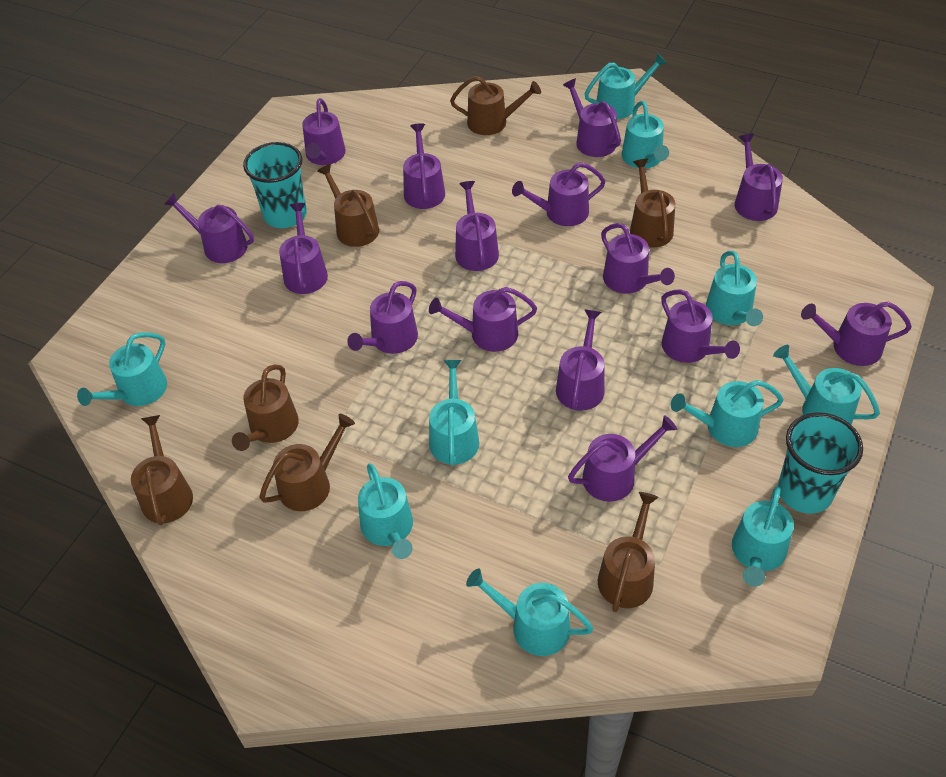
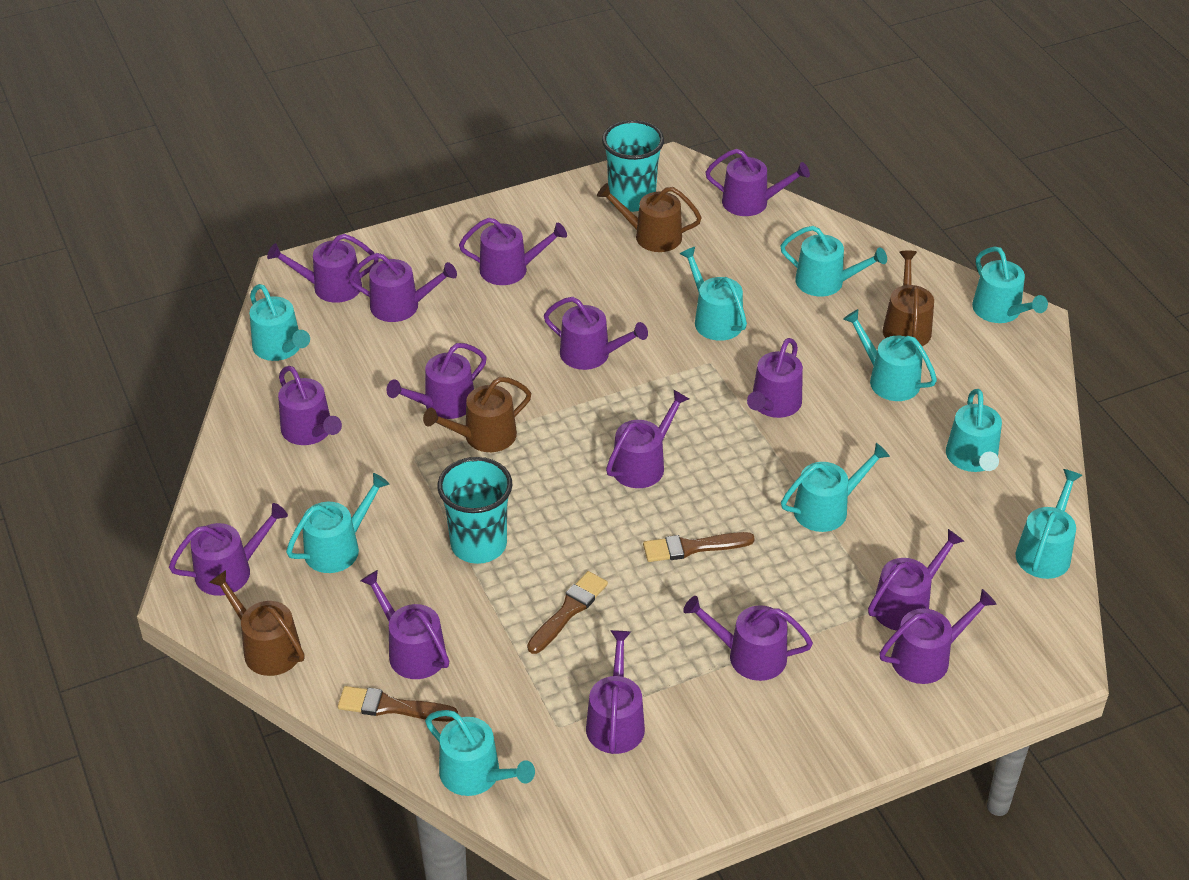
brown brush: 0 -> 3
brown watering can: 7 -> 4

